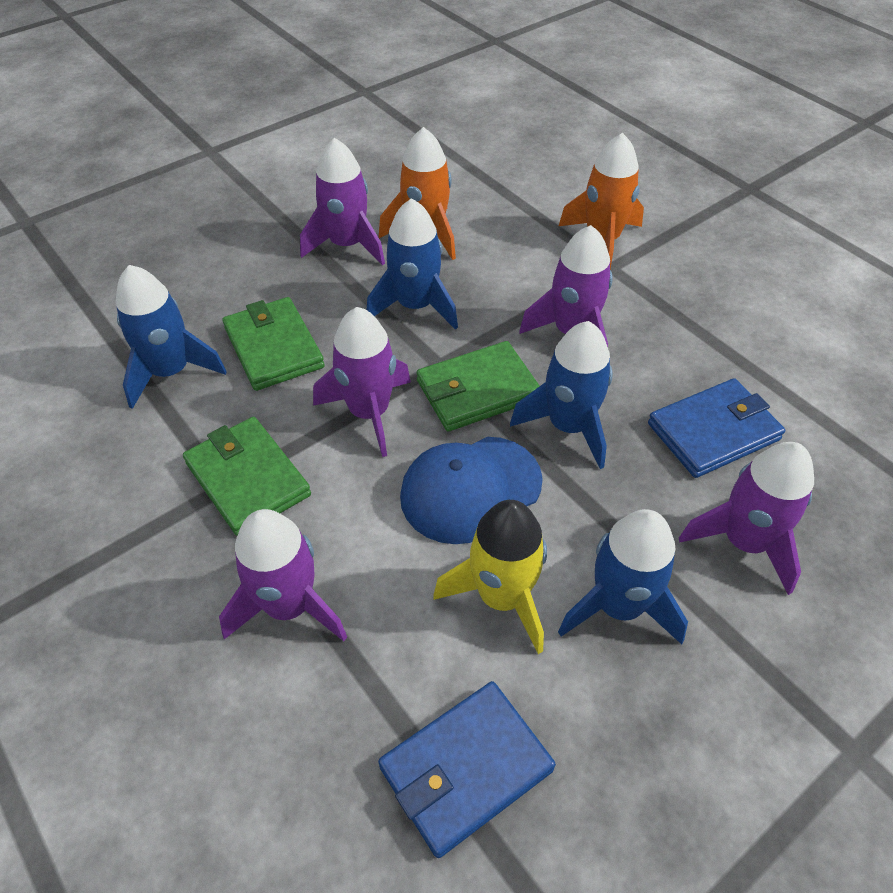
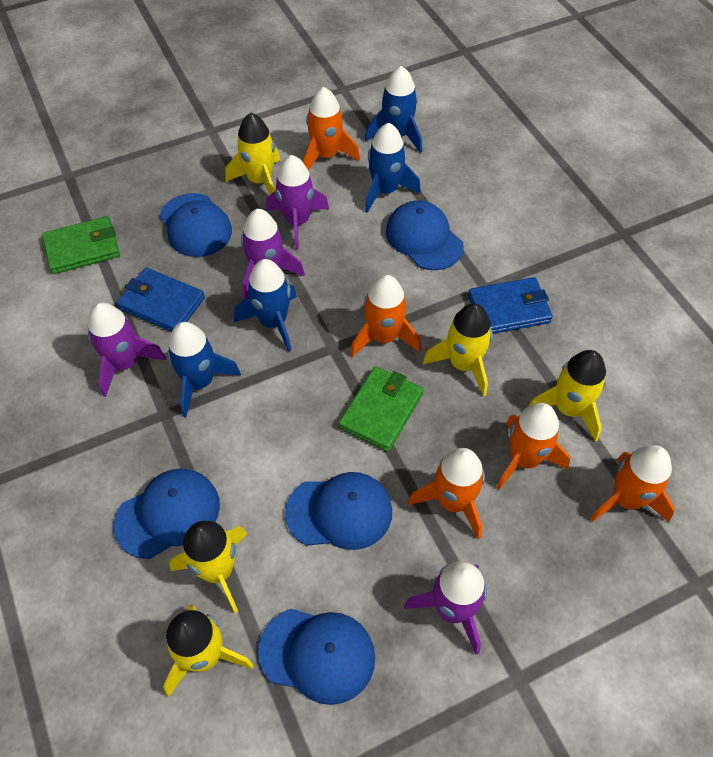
blue cap: 1 -> 5
green wallet: 3 -> 2
orange rocket: 2 -> 5
purple rocket: 5 -> 4
yellow rocket: 1 -> 5

